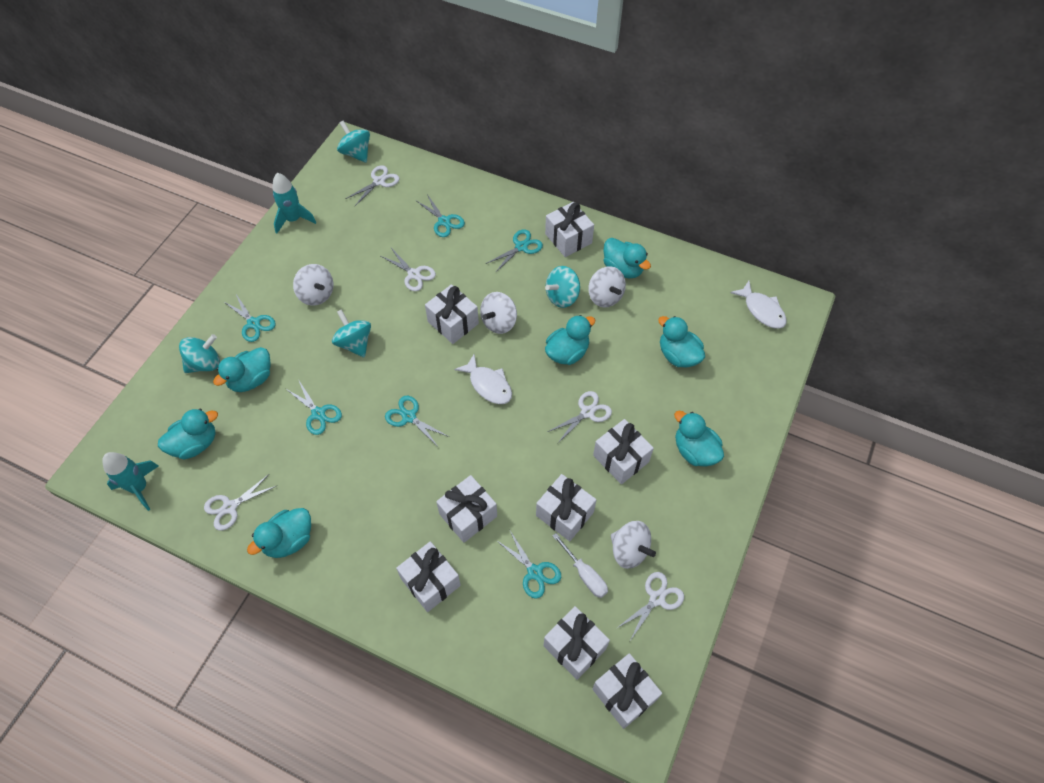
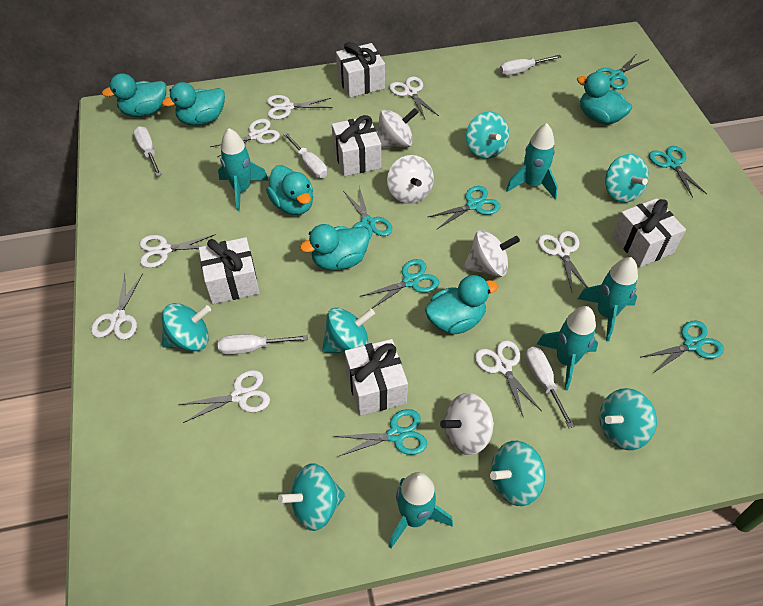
turquoise duck: 7 -> 6
turquoise rocket: 2 -> 5
turquoise scissors: 6 -> 7
turquoise spinning top: 4 -> 7
white fish: 2 -> 0
white gift: 8 -> 5
white scissors: 5 -> 8
white screwdriver: 1 -> 5

